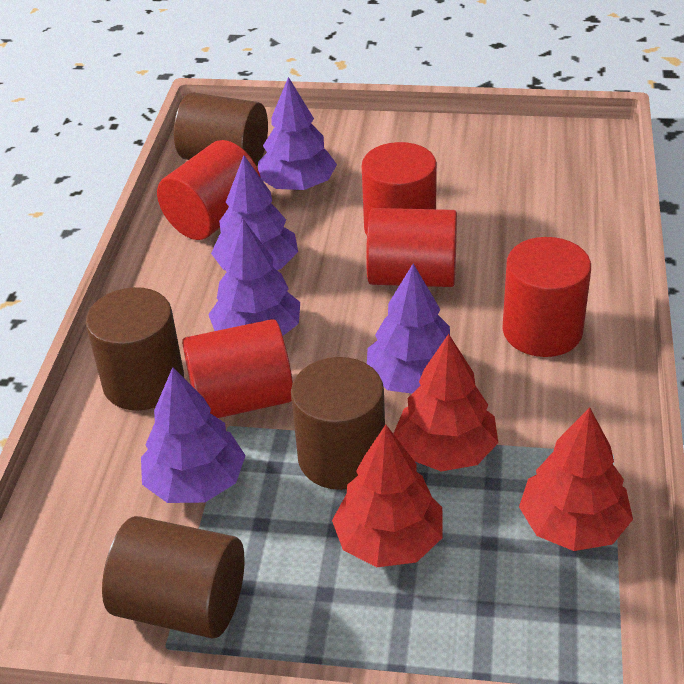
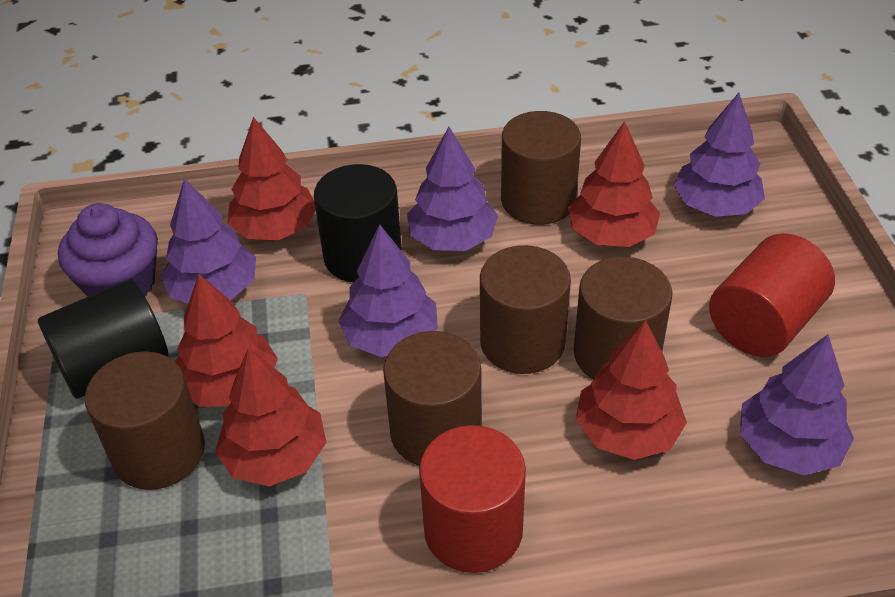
black cylinder: 0 -> 2
brown cylinder: 4 -> 5
purple cupcake: 0 -> 1
red cylinder: 5 -> 2
red tree: 3 -> 5

